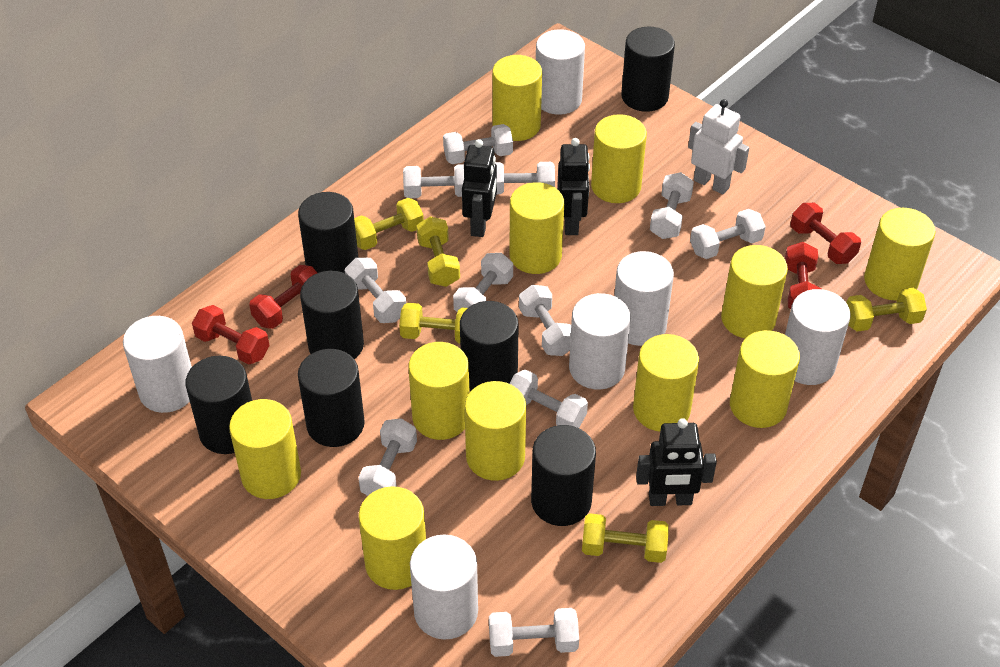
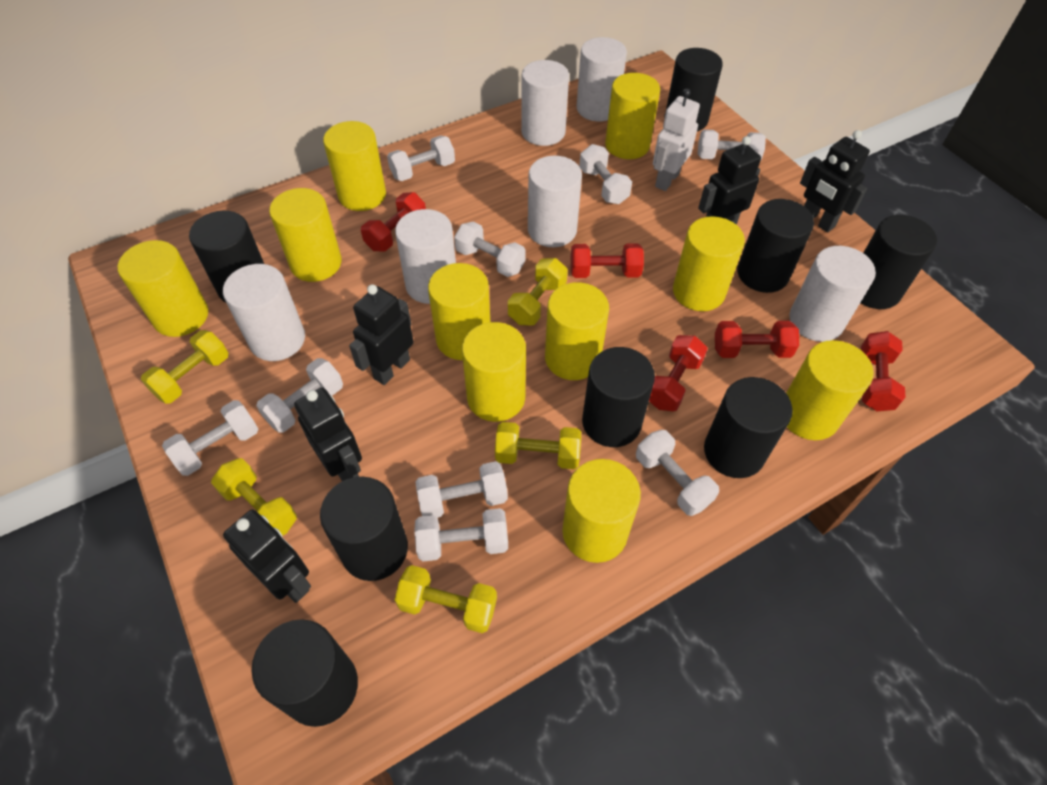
black cylinder: 7 -> 8
black robot: 3 -> 5
red dumbbell: 4 -> 5
white dumbbell: 11 -> 9
yellow cylinder: 11 -> 10

